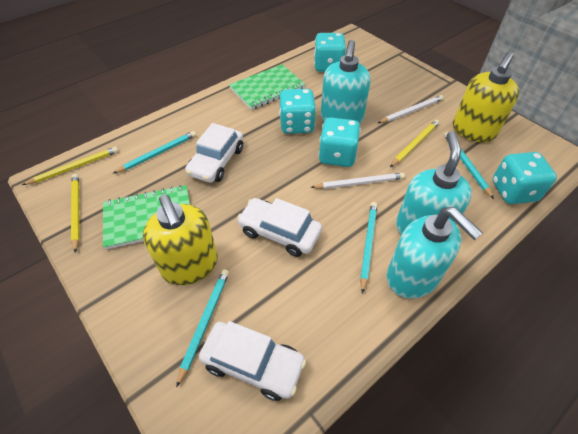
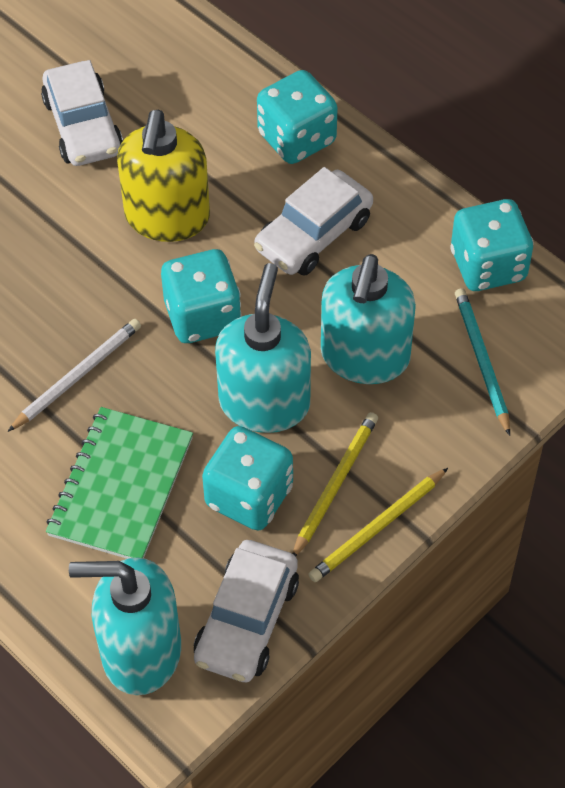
green notebook: 2 -> 1
turquoise pencil: 4 -> 1
white pencil: 2 -> 1
yellow pencil: 3 -> 2
yellow soap dispenser: 2 -> 1

